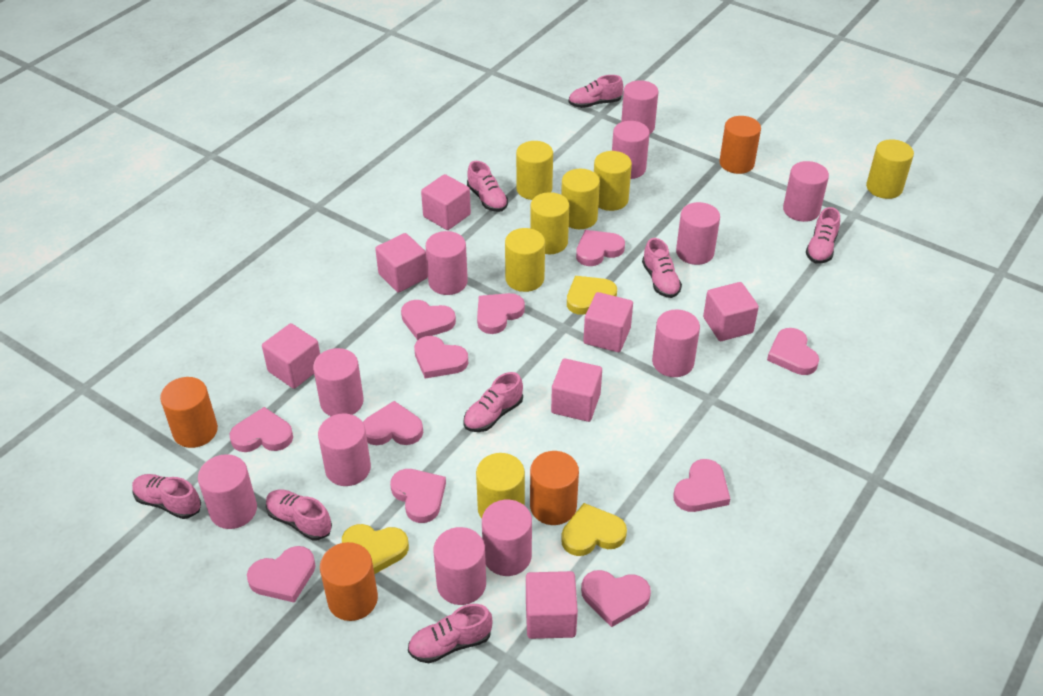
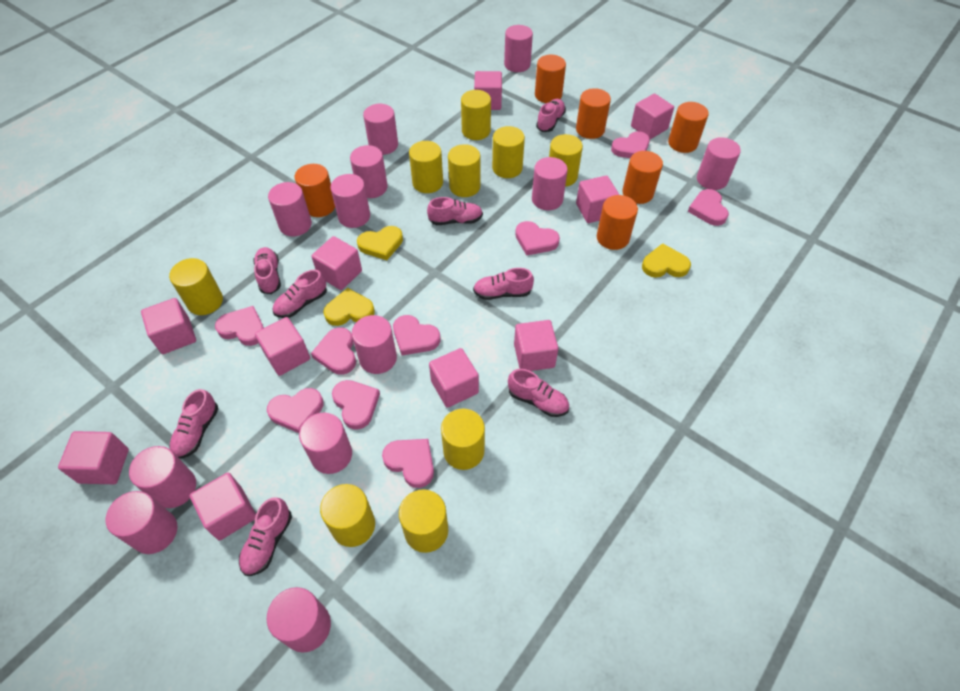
orange cylinder: 4 -> 6
pink cube: 7 -> 10
pink cylinder: 11 -> 12
pink heart: 11 -> 9
yellow cylinder: 7 -> 9

